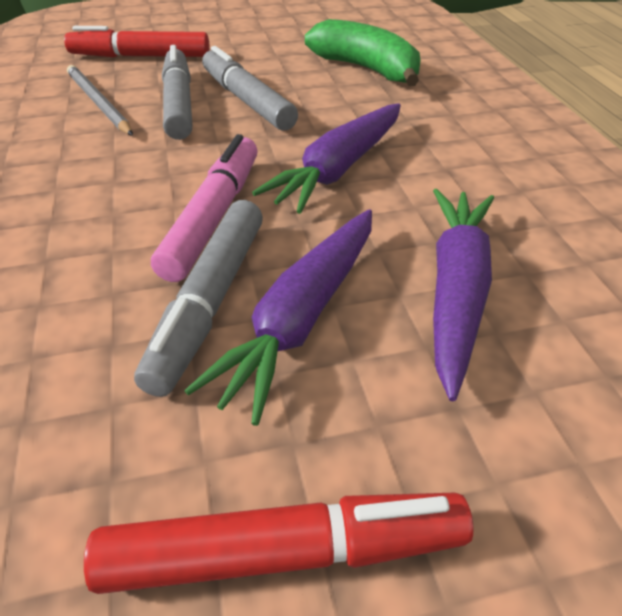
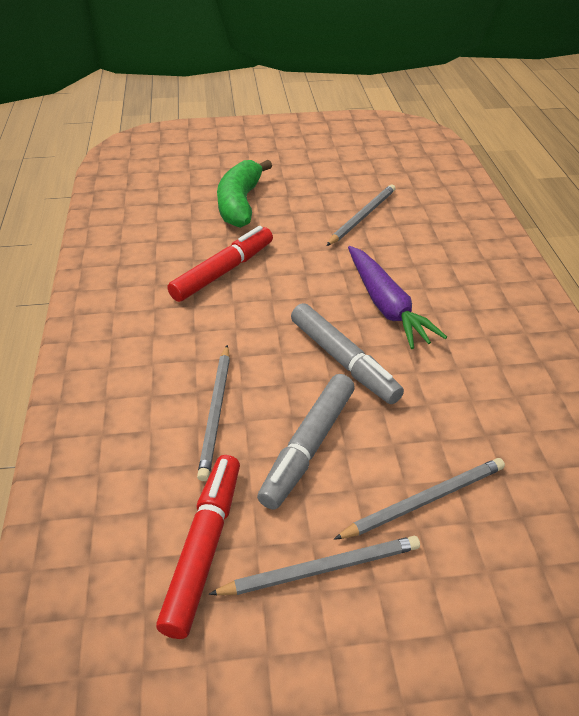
grey marker: 3 -> 2
grey pencil: 1 -> 4
pink marker: 1 -> 0
purple carrot: 3 -> 1

